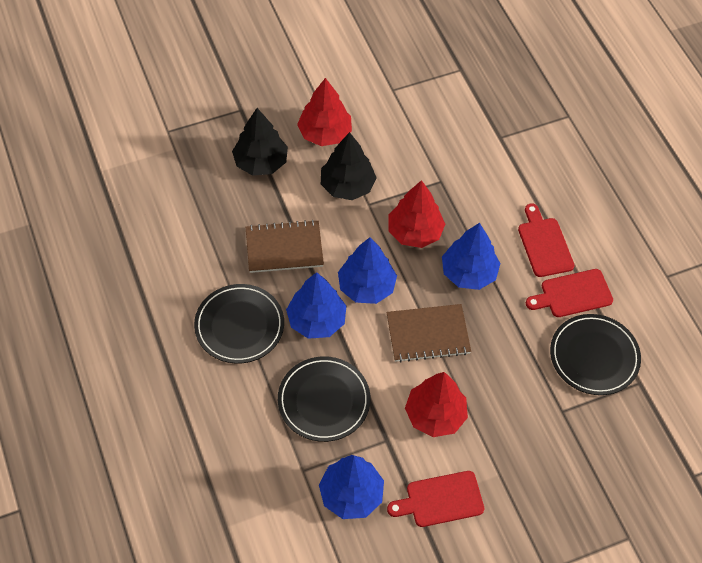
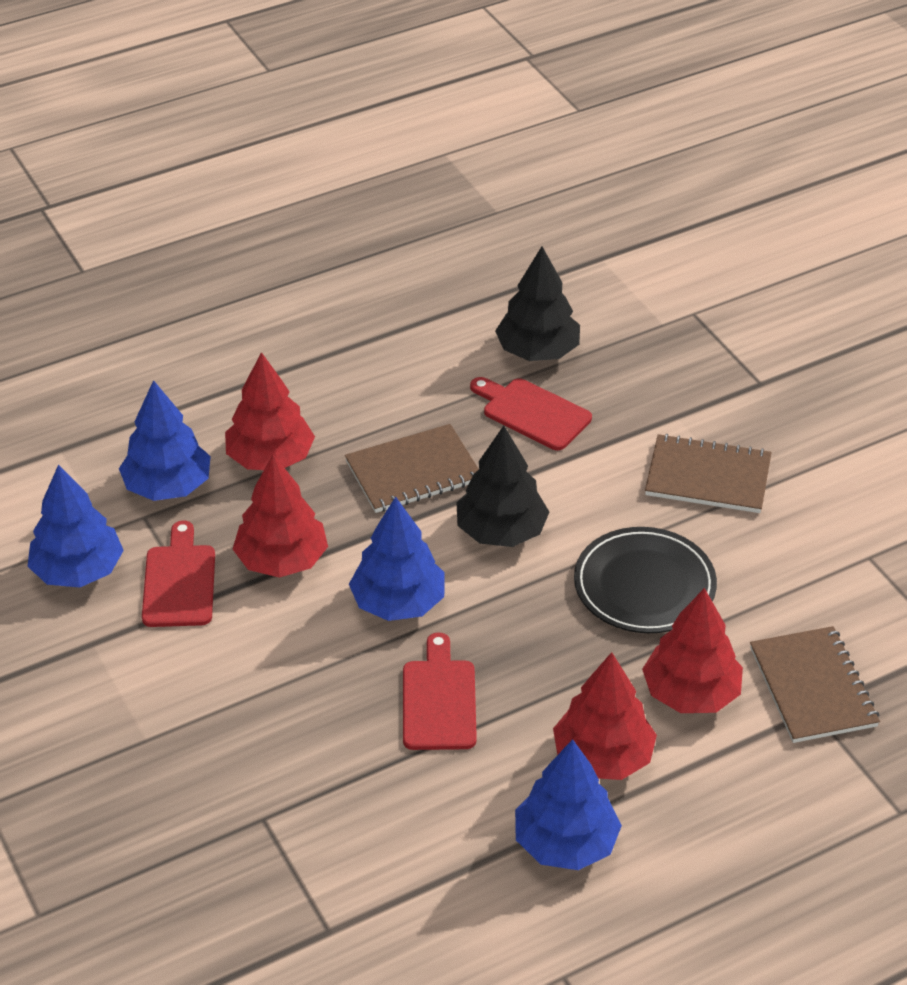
black plate: 3 -> 1
brown notebook: 2 -> 3
red tree: 3 -> 4

